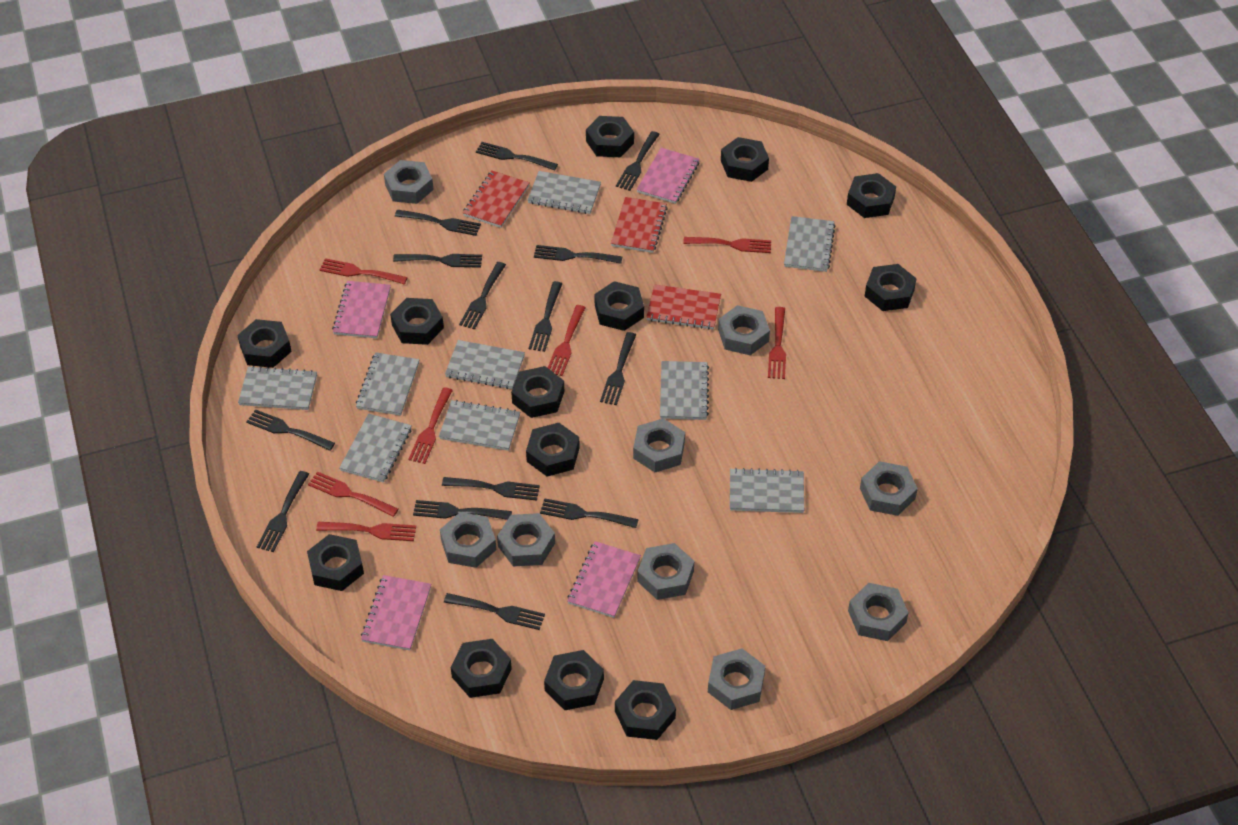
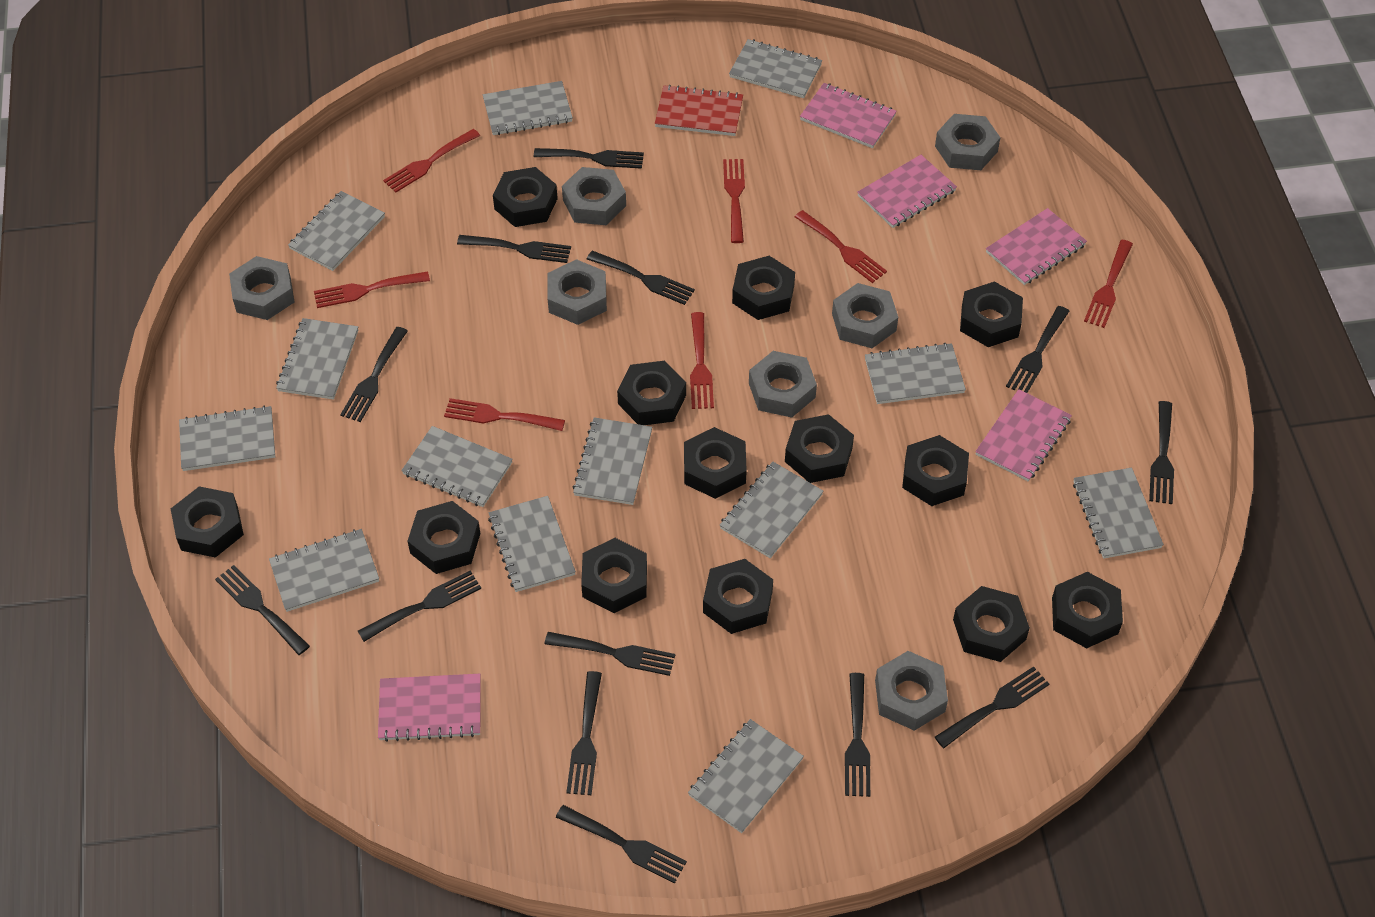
black fork: 14 -> 13
grey notebook: 9 -> 13
grey nut: 9 -> 7
pink notebook: 4 -> 5
red notebook: 3 -> 1

